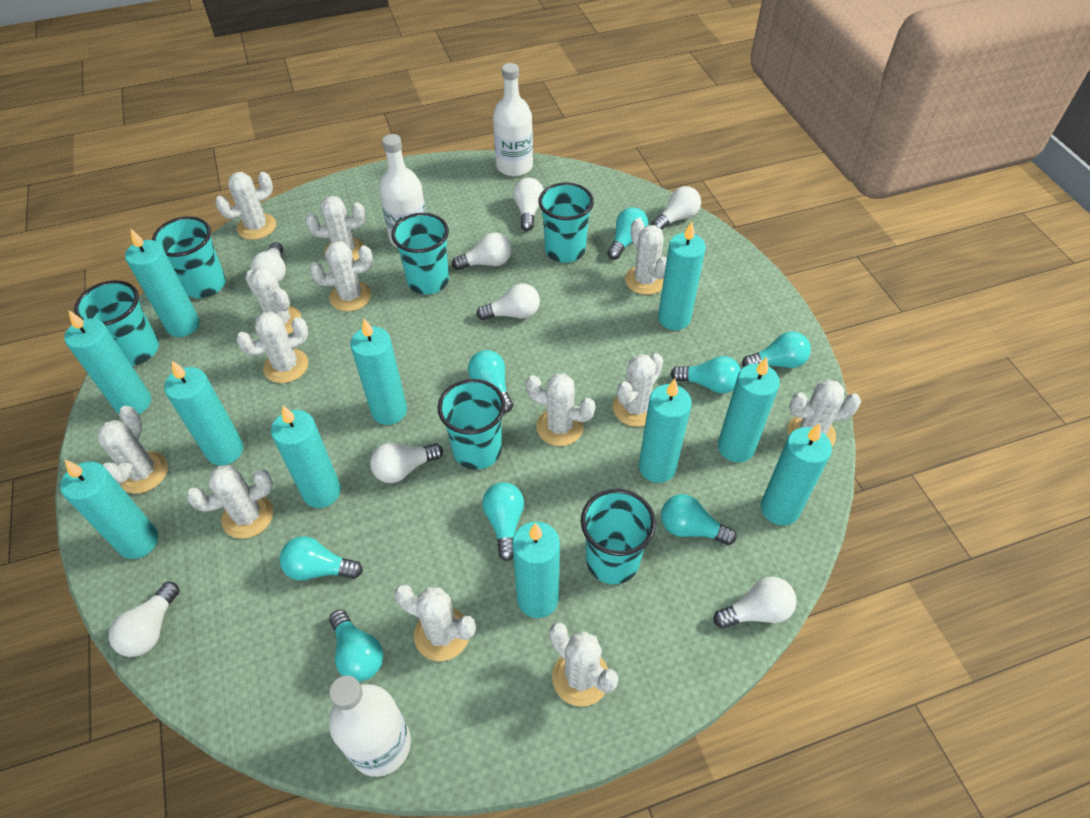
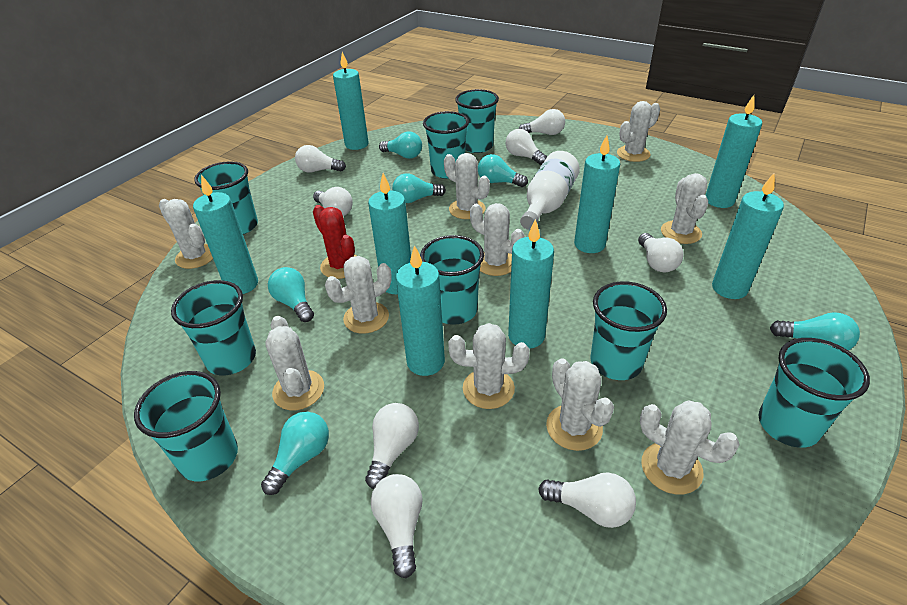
red cactus: 0 -> 1
turquoise candle: 11 -> 8
turquoise cup: 6 -> 8
turquoise light bulb: 8 -> 6
white bottle: 3 -> 1
white cactus: 13 -> 10

